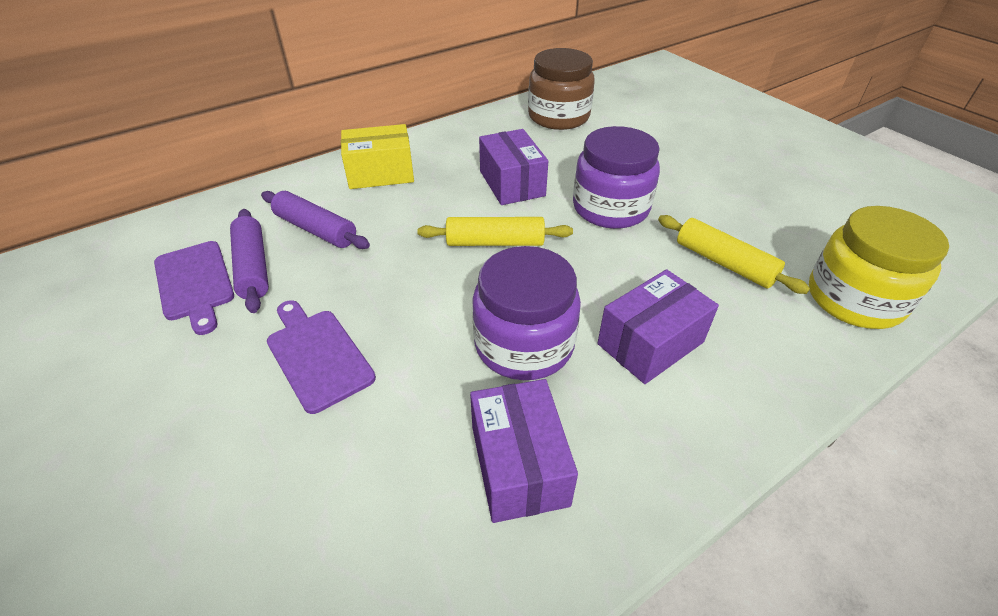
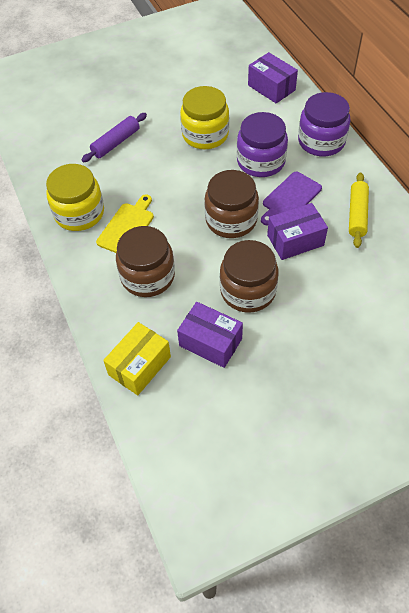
brown jar: 1 -> 3
purple cutting board: 2 -> 1
purple rolling pin: 2 -> 1
yellow cutting board: 0 -> 1
yellow jar: 1 -> 2
yellow rolling pin: 2 -> 1

